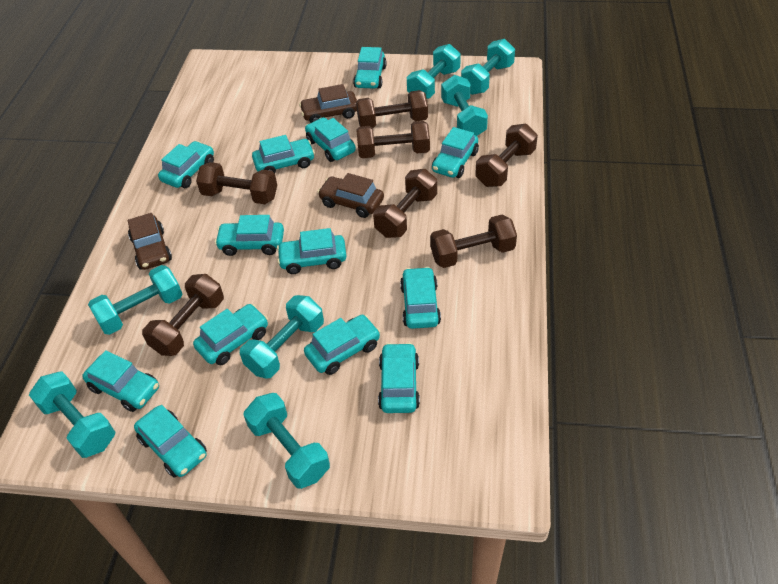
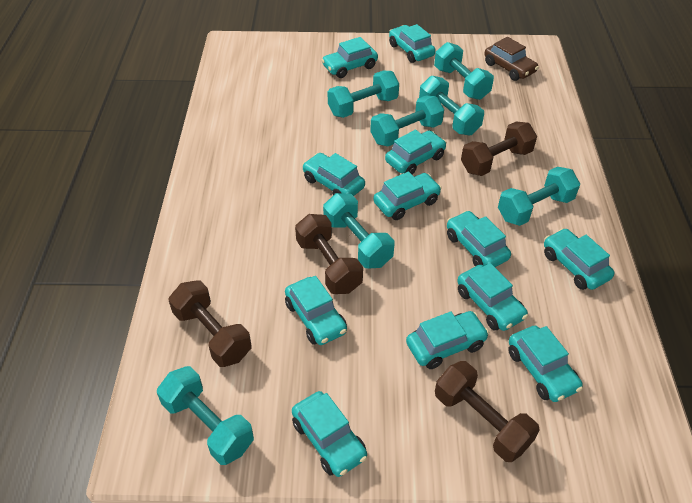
brown car: 3 -> 1
brown dumbbell: 7 -> 4
turquoise car: 13 -> 12

